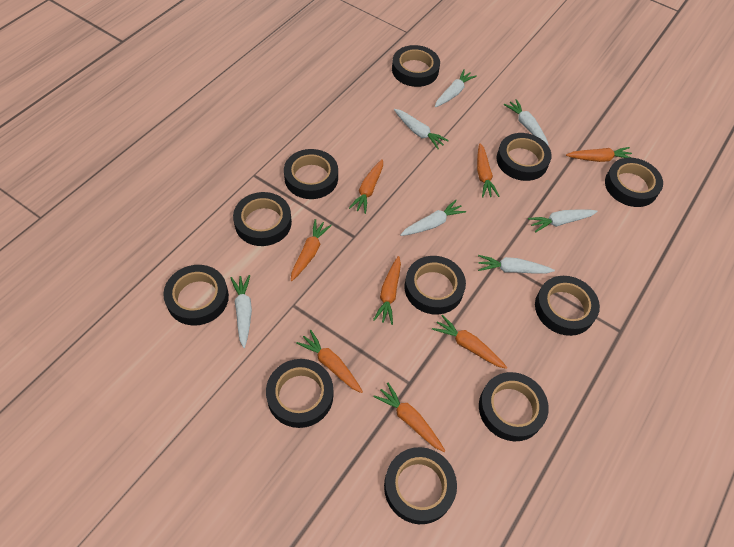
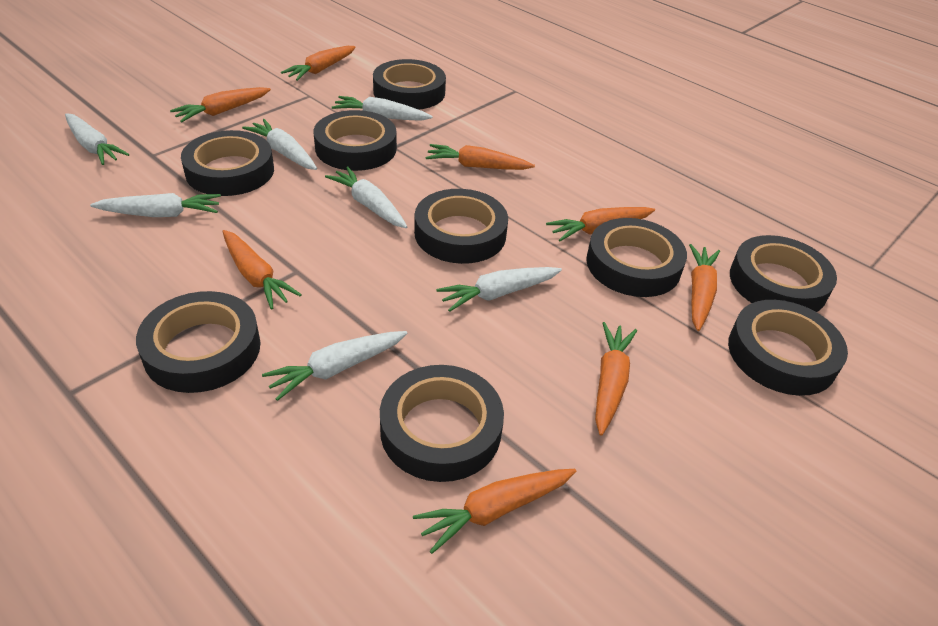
black tape: 11 -> 9

